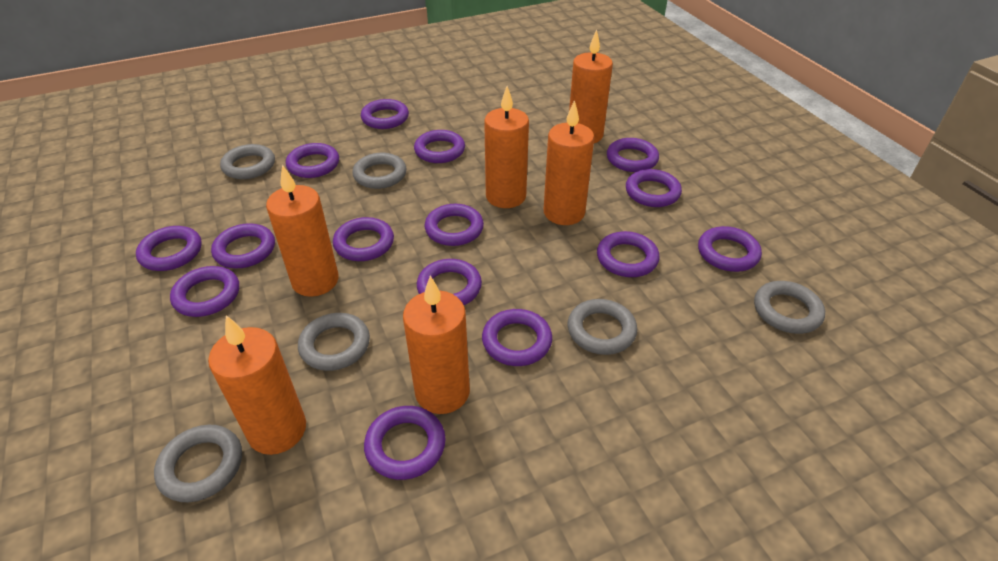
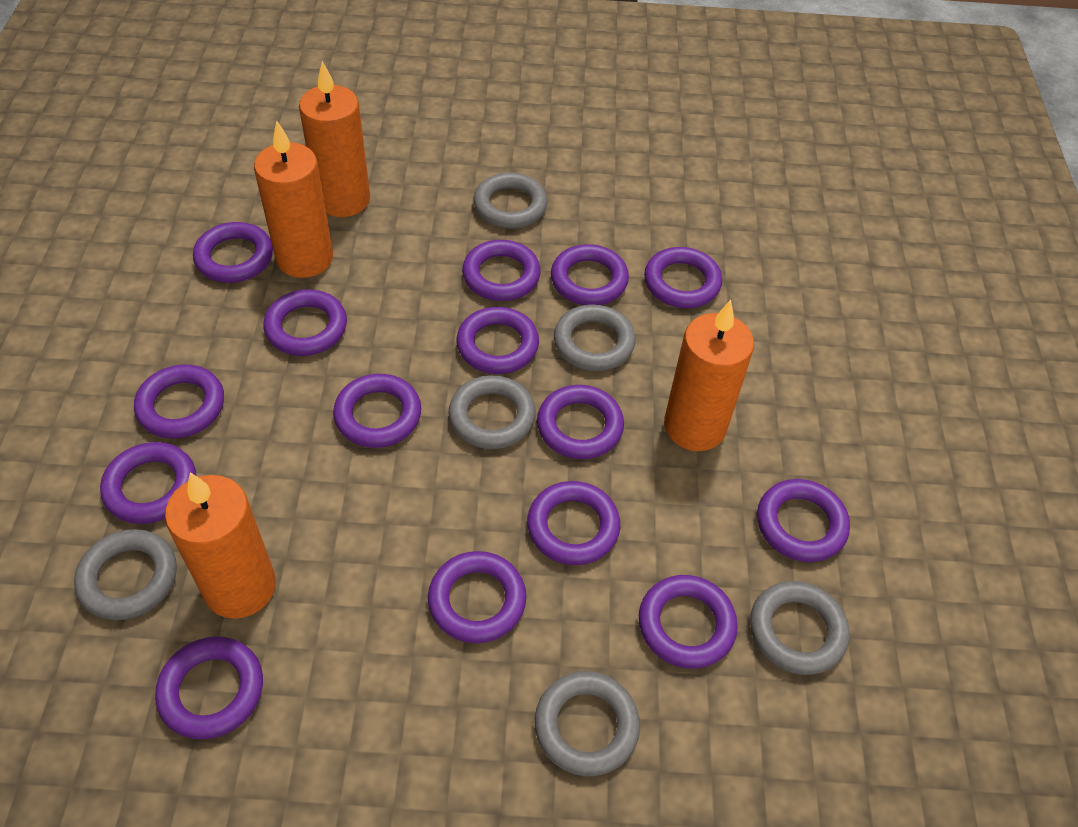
orange candle: 6 -> 4

